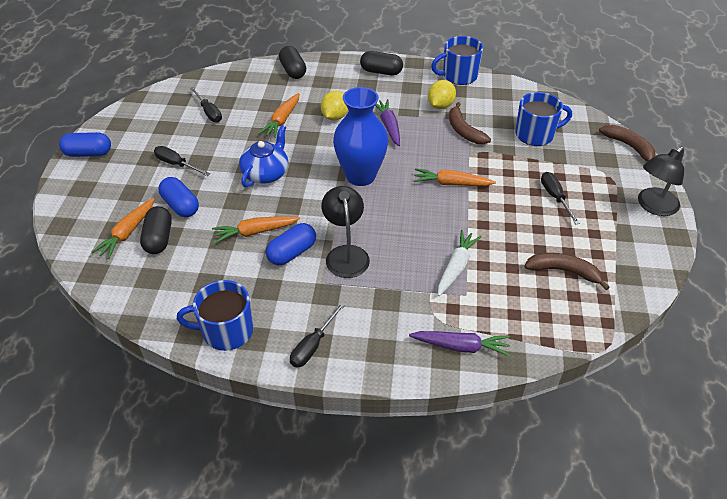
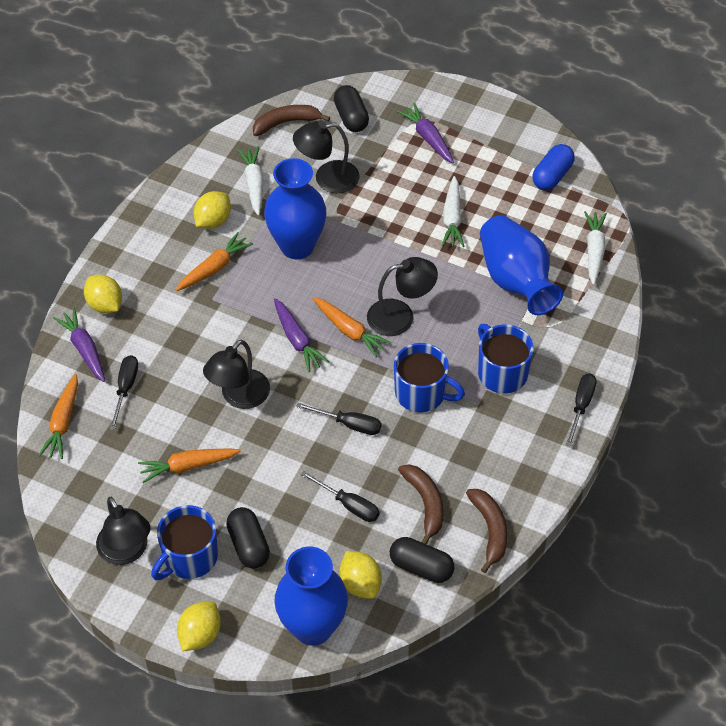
black lamp: 2 -> 4
blue capsule: 3 -> 1
blue teapot: 1 -> 0
blue vase: 1 -> 3
purple carrot: 2 -> 3
white carrot: 1 -> 3
yellow lemon: 2 -> 4

